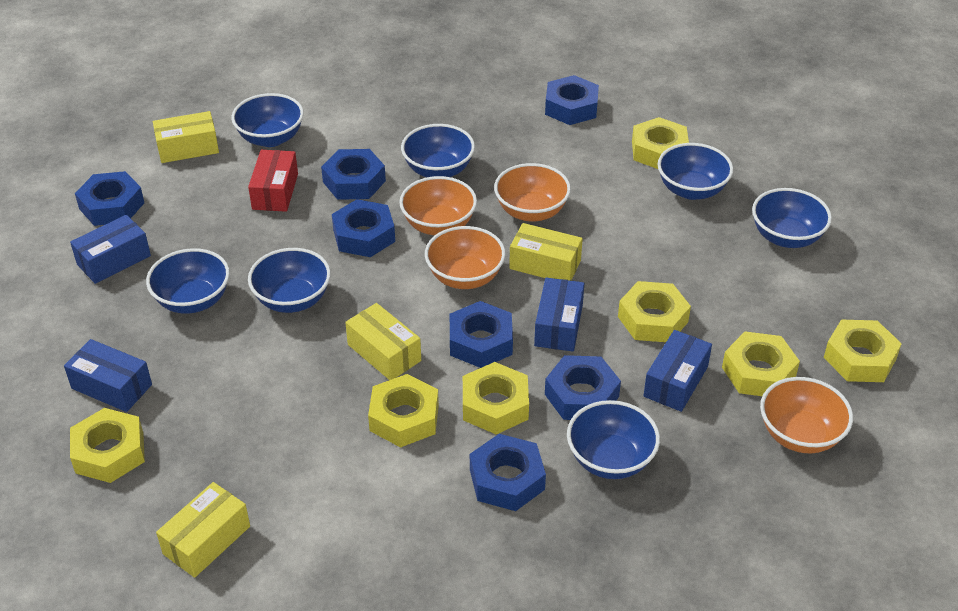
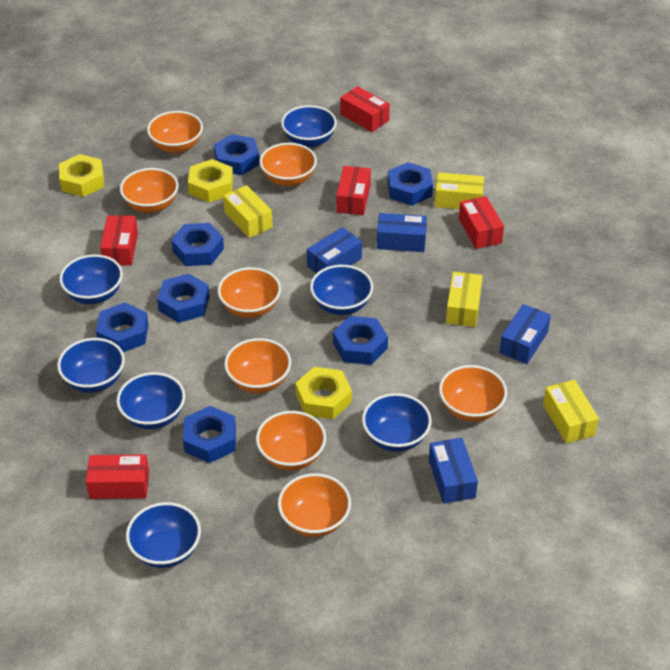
orange bowl: 4 -> 8
red box: 1 -> 5
yellow nut: 7 -> 3

